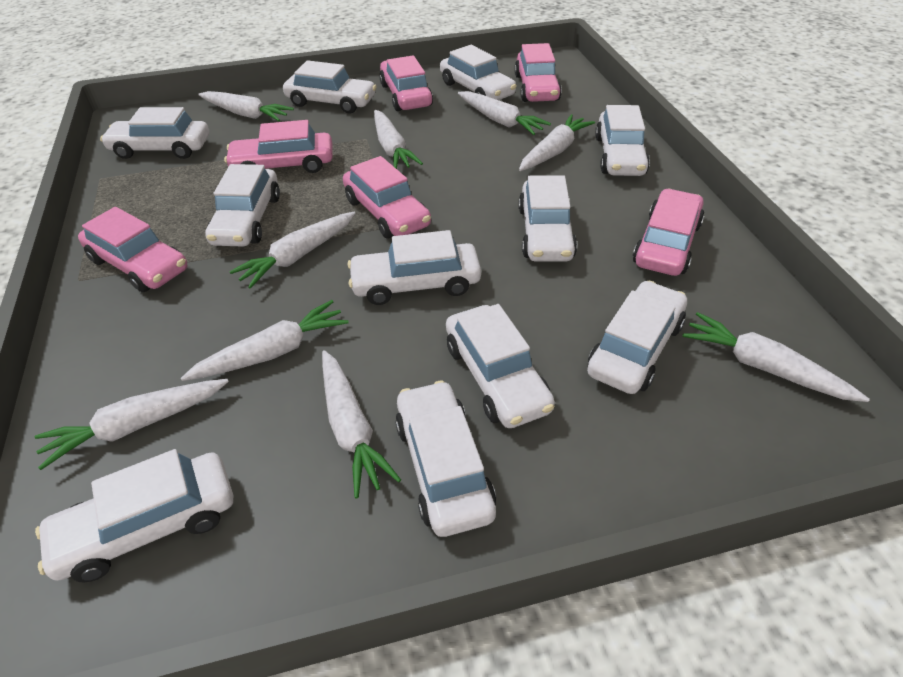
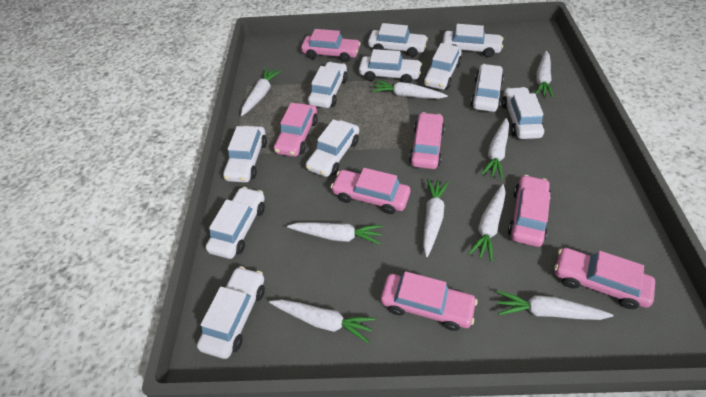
pink car: 6 -> 7

